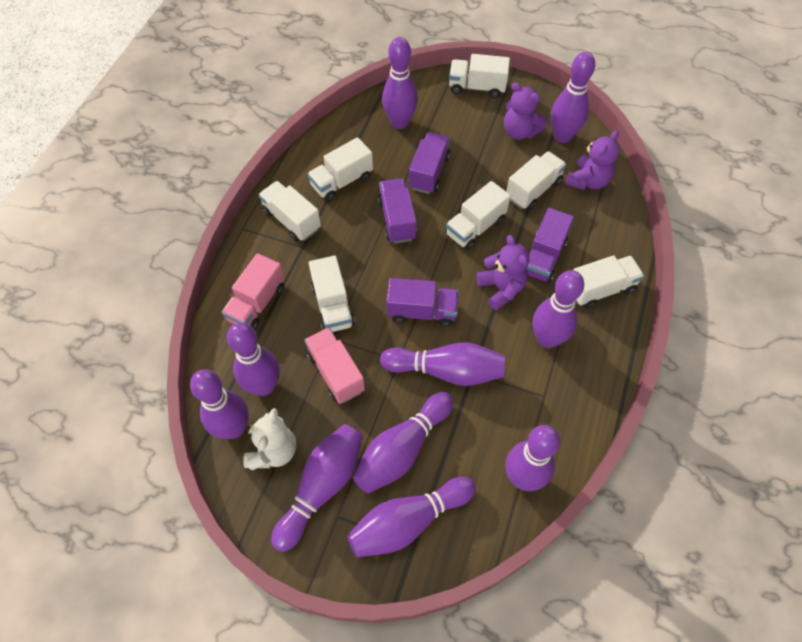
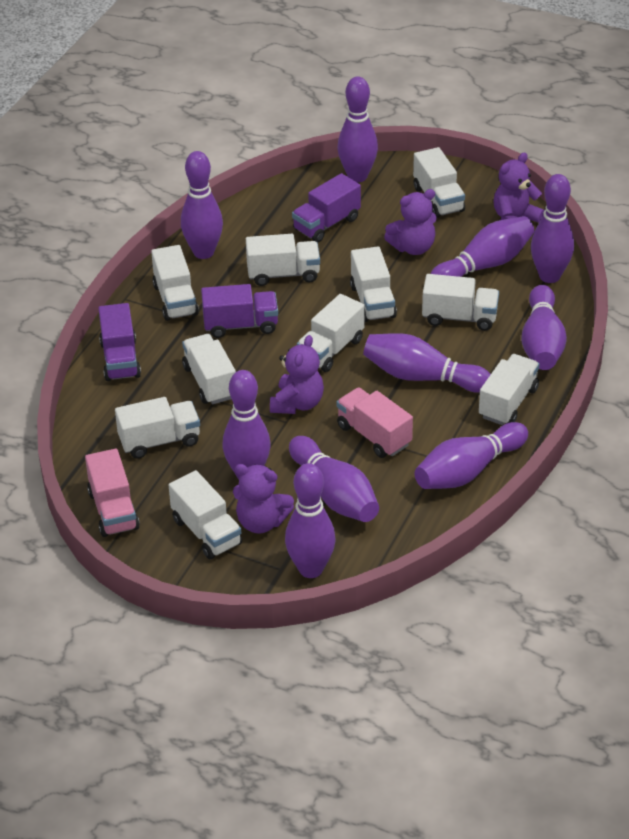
purple teddy bear: 3 -> 4
purple truck: 4 -> 3
white teddy bear: 1 -> 0
white truck: 7 -> 10

